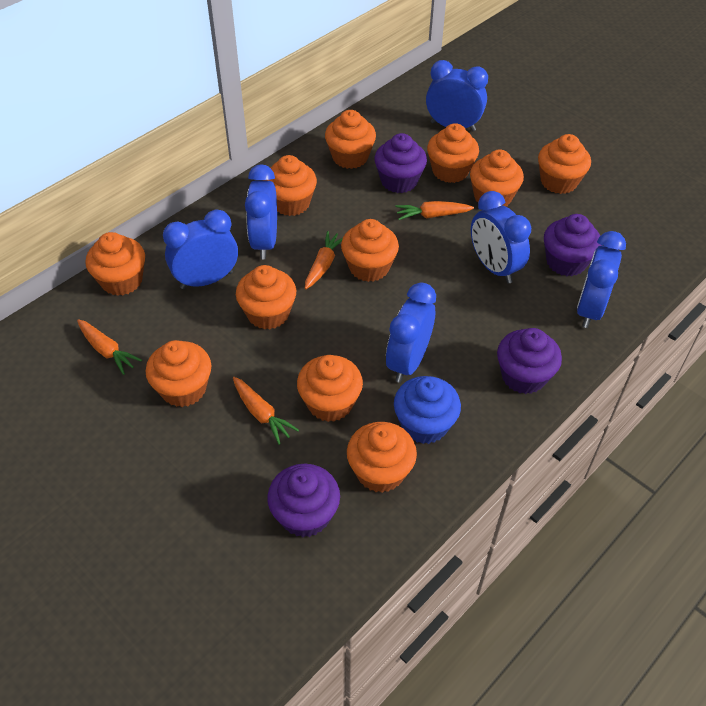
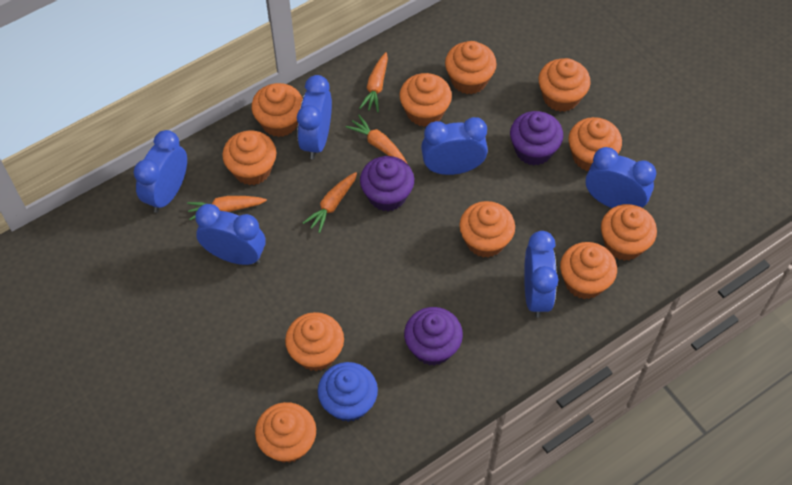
purple cupcake: 4 -> 3

